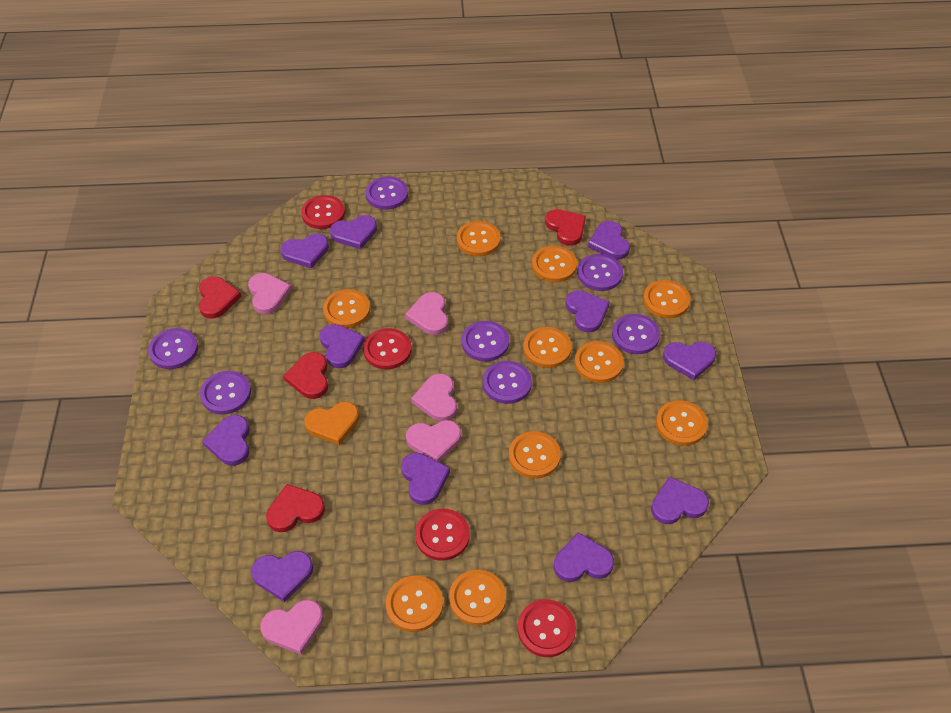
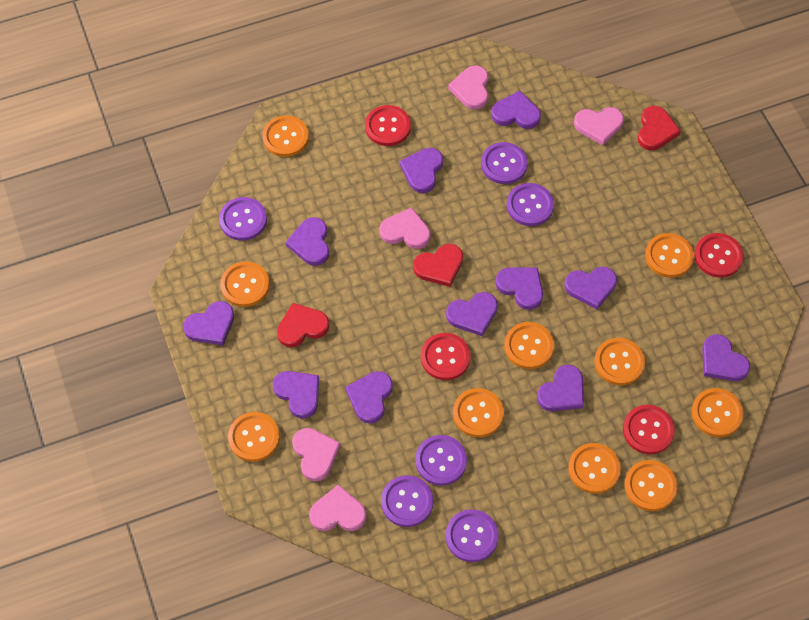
orange heart: 1 -> 0
purple button: 7 -> 6
red heart: 4 -> 3

